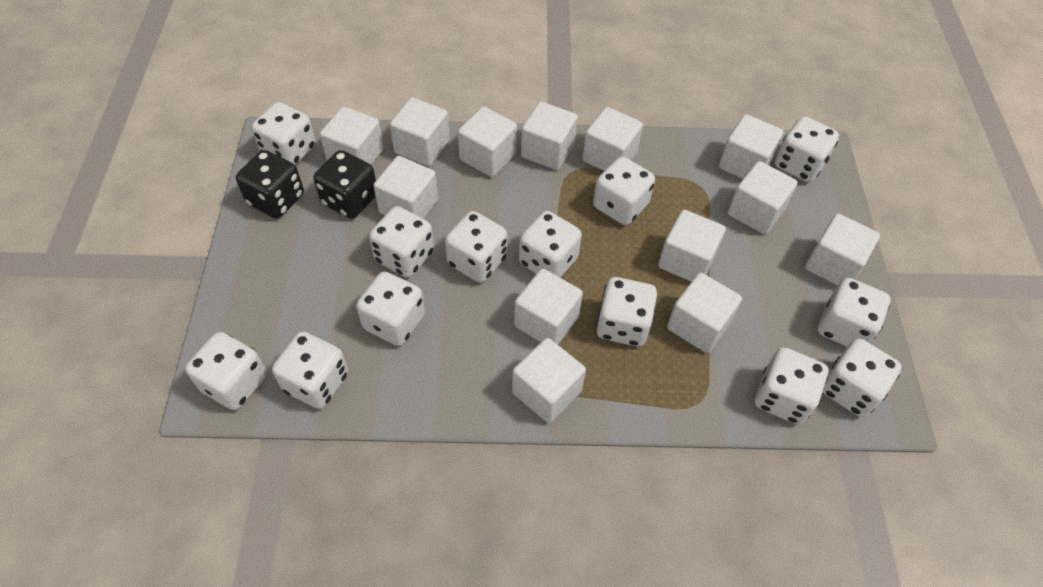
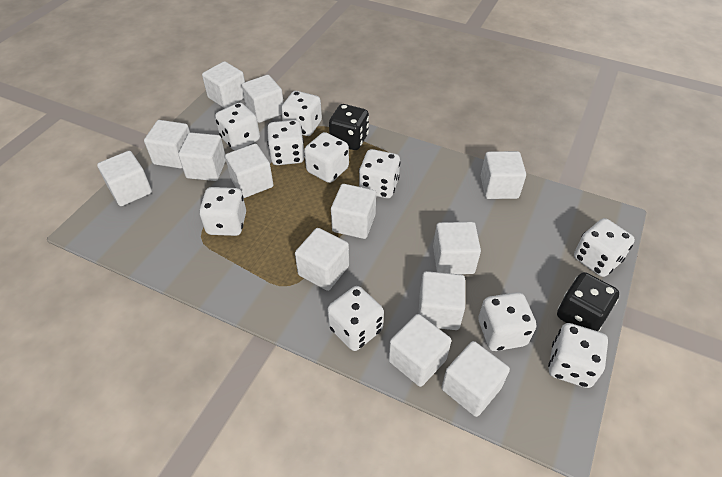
white dice: 13 -> 10

